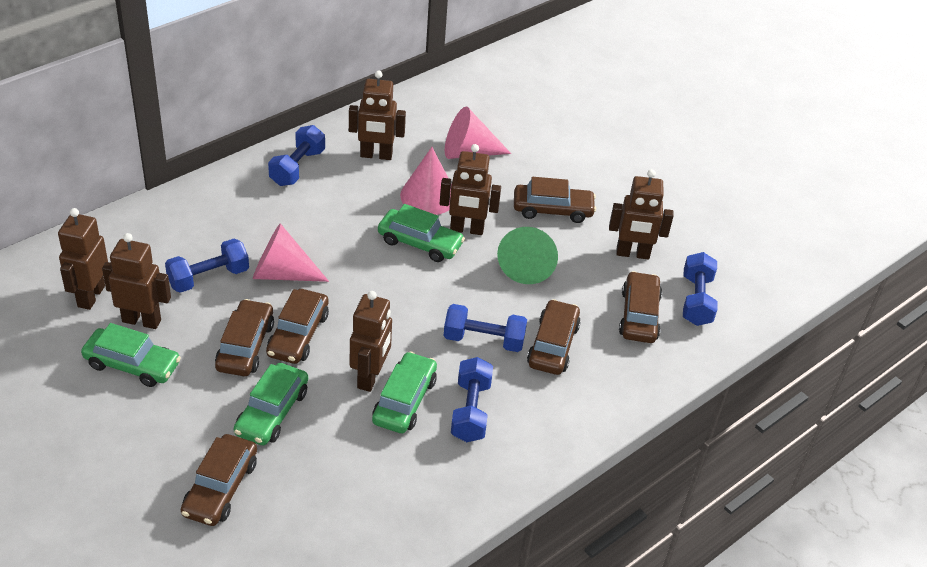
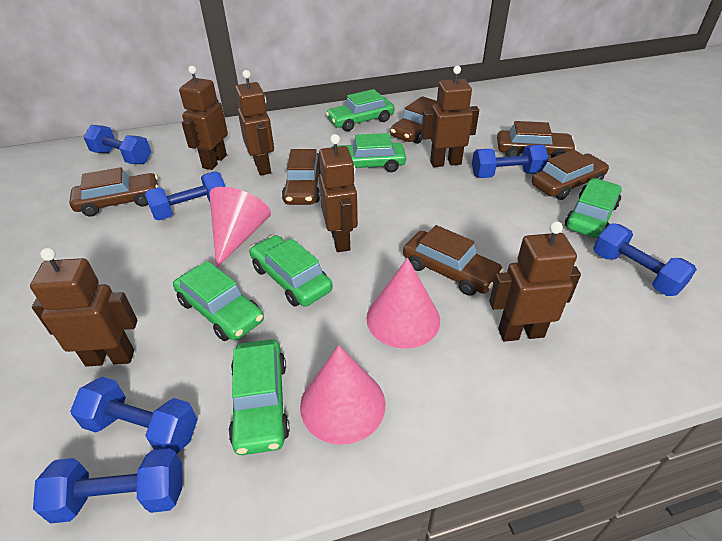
blue dumbbell: 5 -> 6
green car: 4 -> 6
green cone: 1 -> 0

